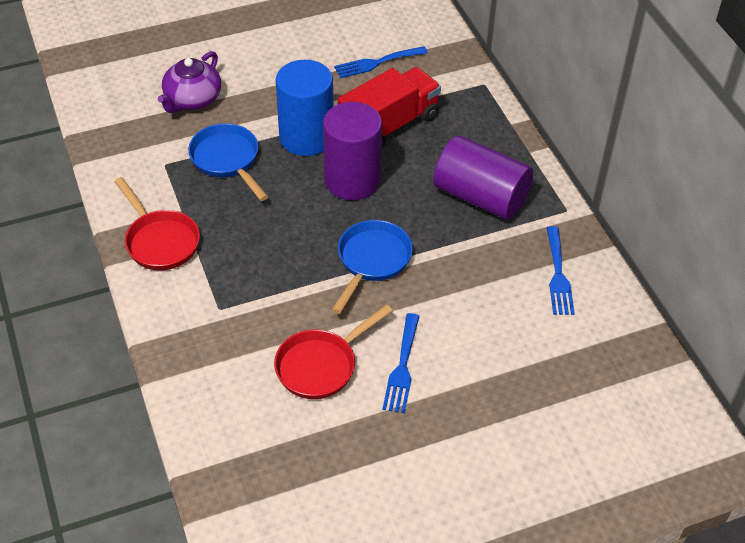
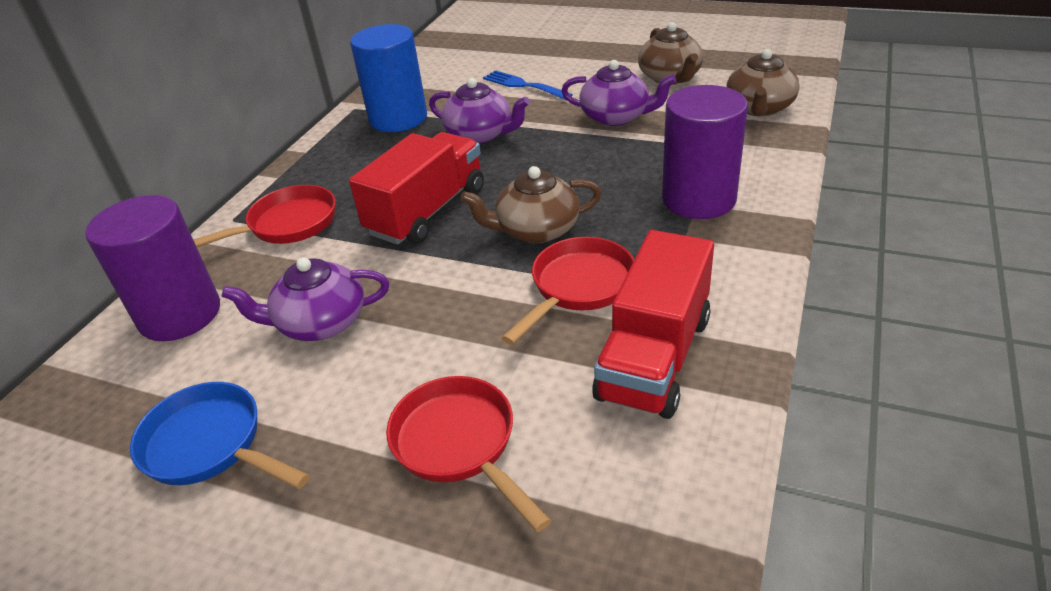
blue fork: 3 -> 1
blue pan: 2 -> 1
brown teapot: 0 -> 3
purple teapot: 1 -> 3
red pan: 2 -> 3
red truck: 1 -> 2

